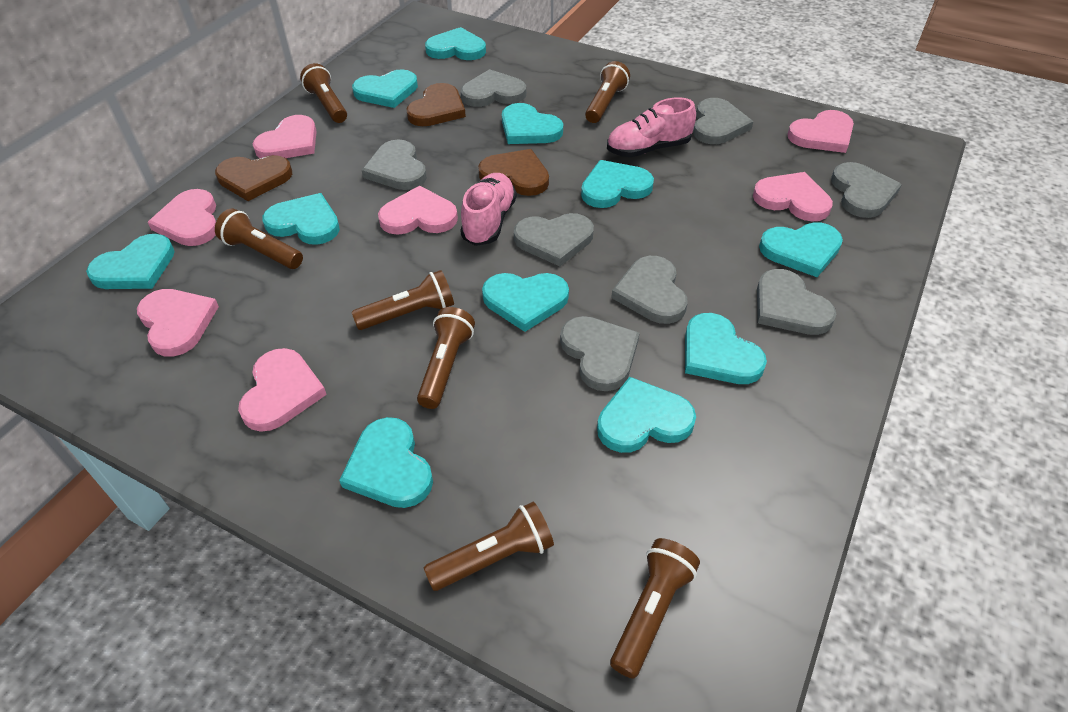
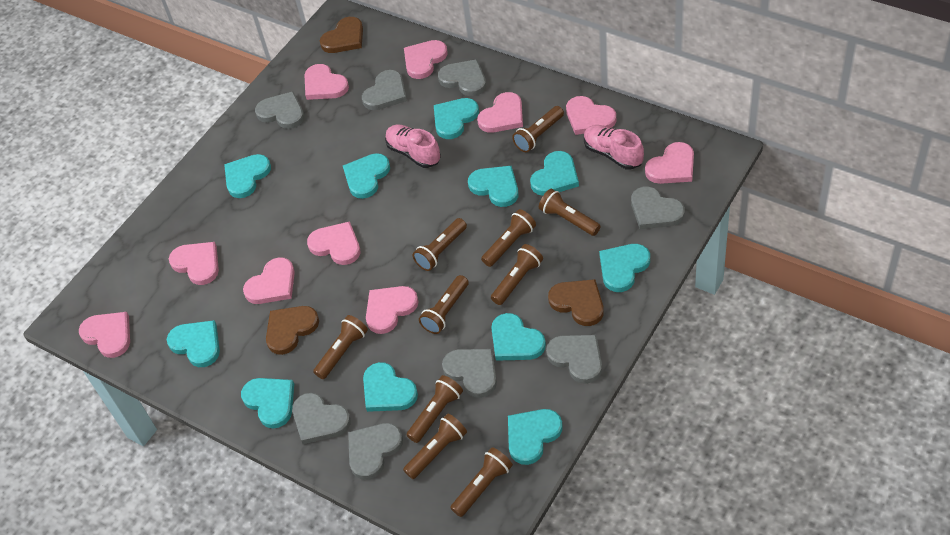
brown flashlight: 7 -> 10
pink heart: 7 -> 10

